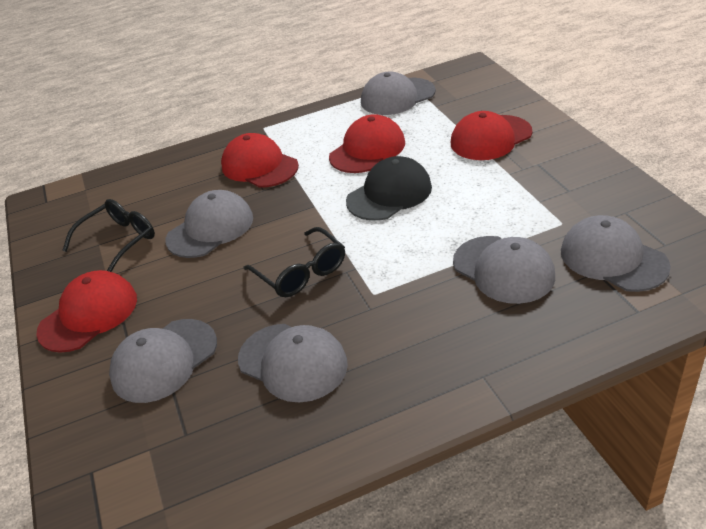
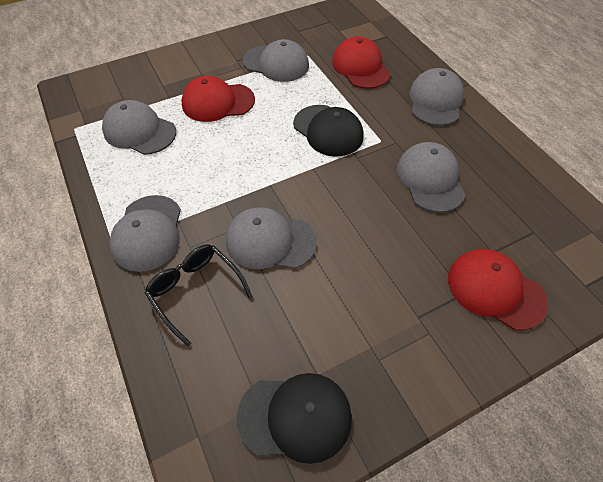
black cap: 1 -> 2
black glasses: 2 -> 1
red cap: 4 -> 3

